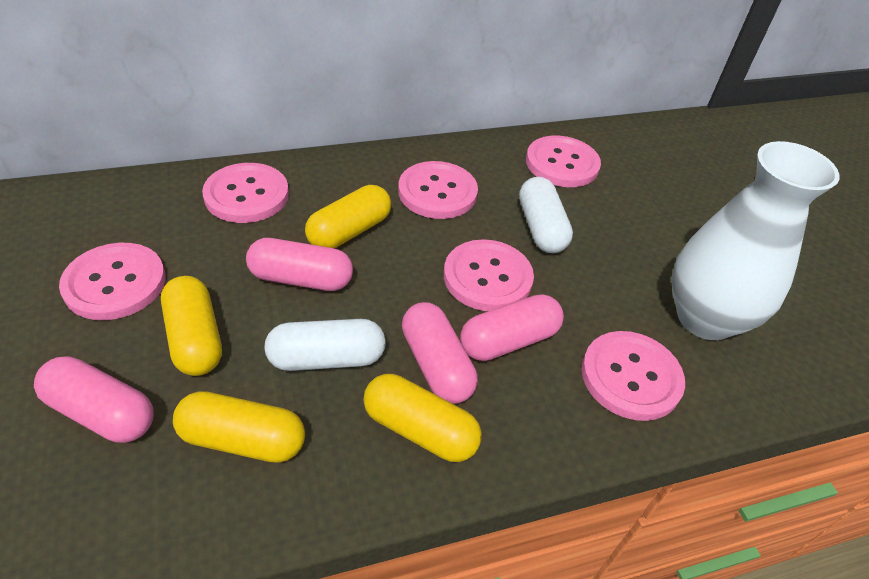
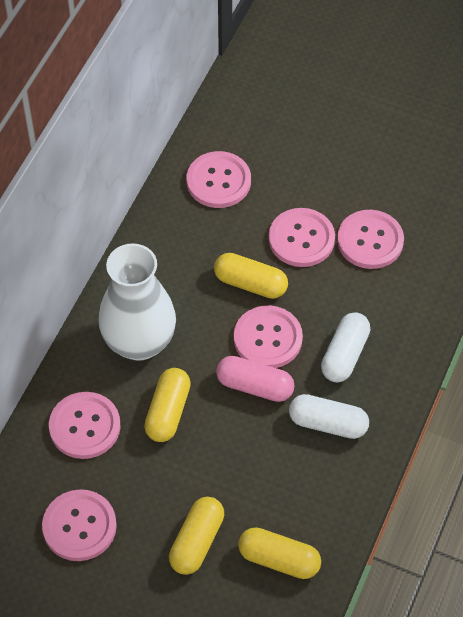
pink capsule: 4 -> 1

